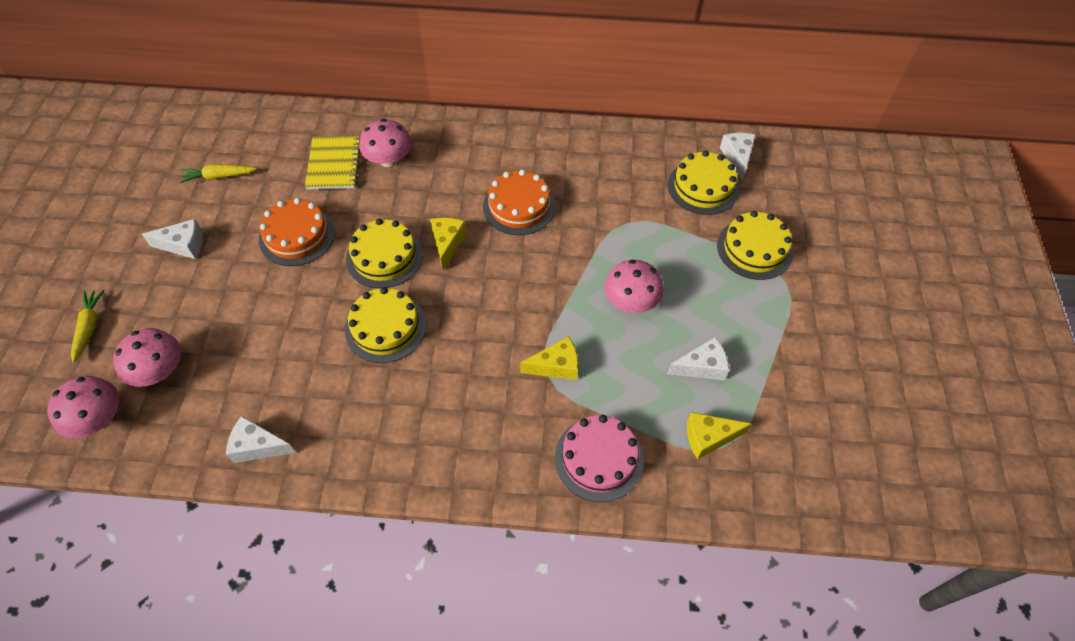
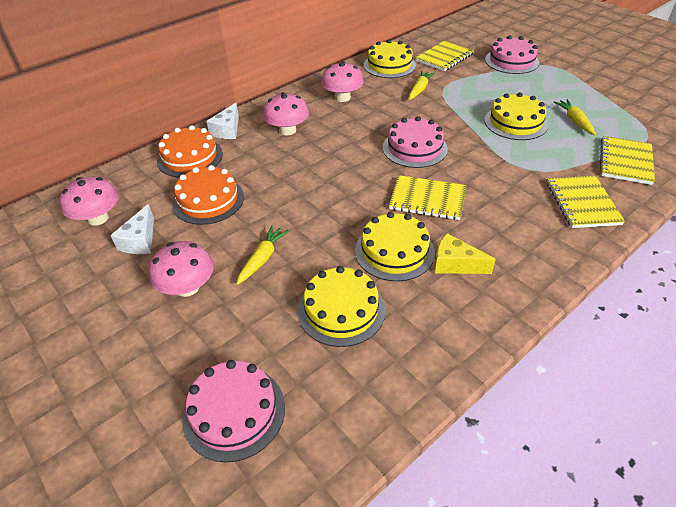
pink cake: 1 -> 3
white cheese: 4 -> 2
yellow carrot: 2 -> 3
yellow cheese: 3 -> 1
yellow notebook: 1 -> 4

